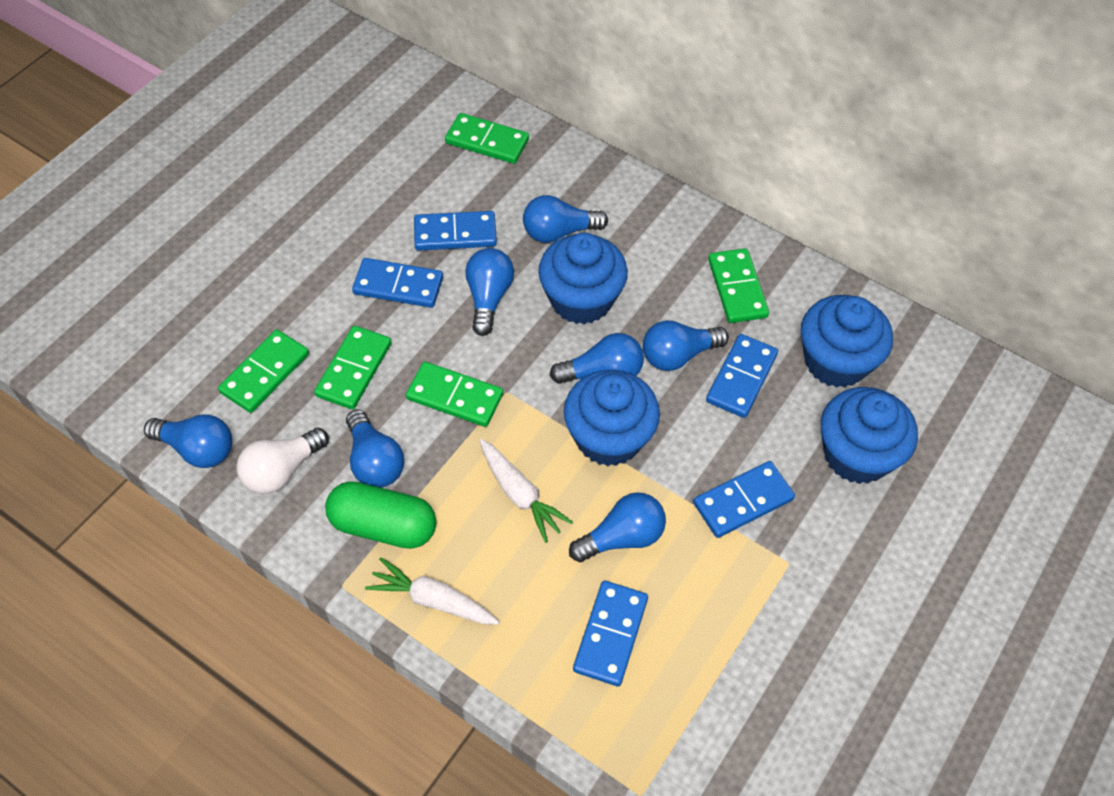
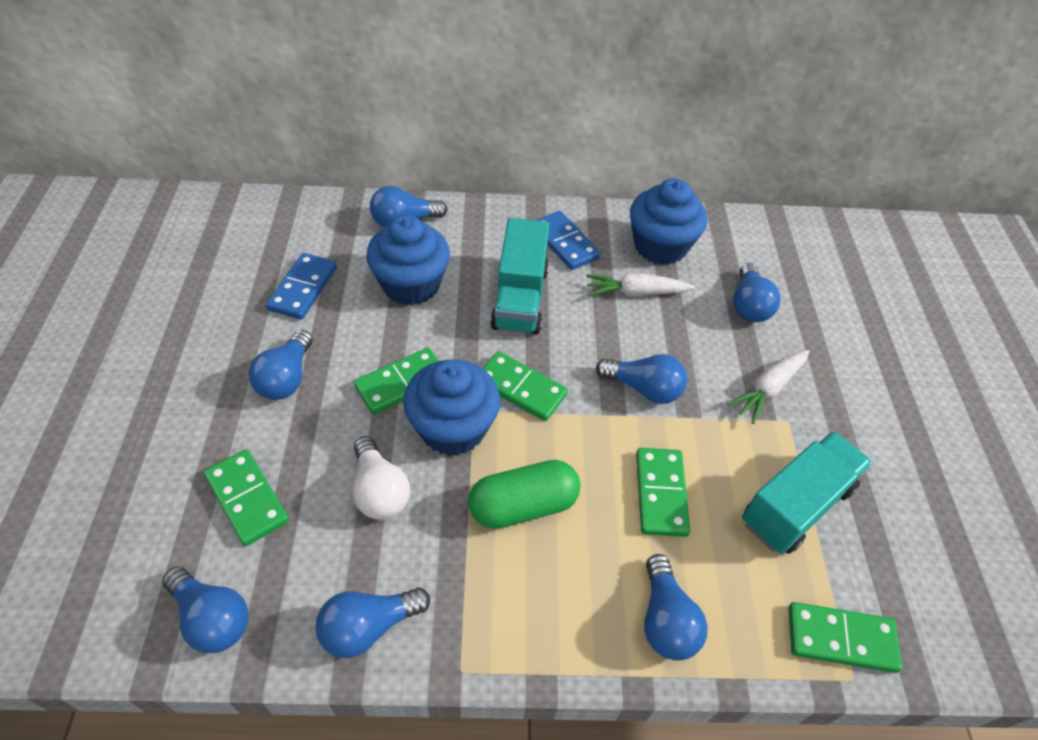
blue cupcake: 4 -> 3
blue domino: 5 -> 2
turquoise truck: 0 -> 2

